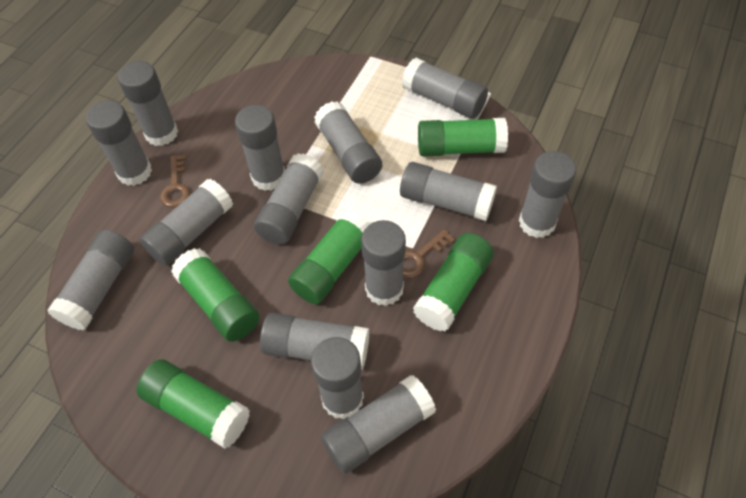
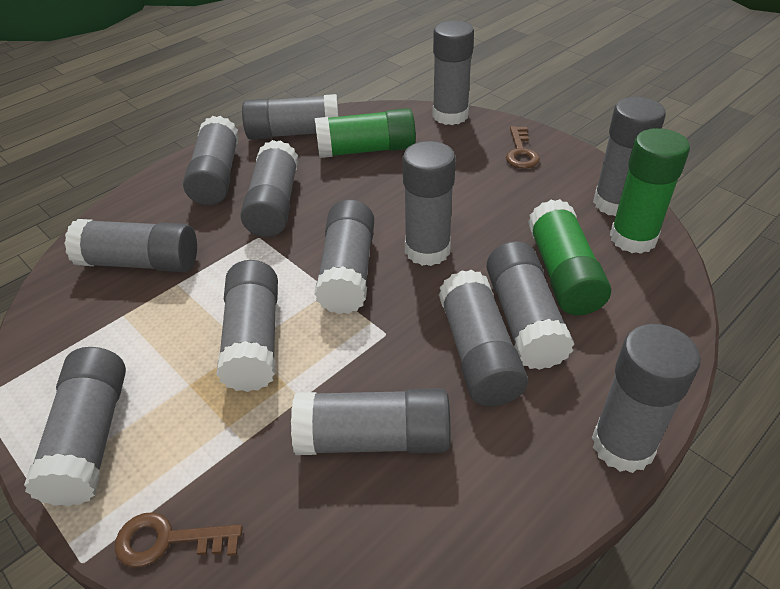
green glue stick: 5 -> 3

